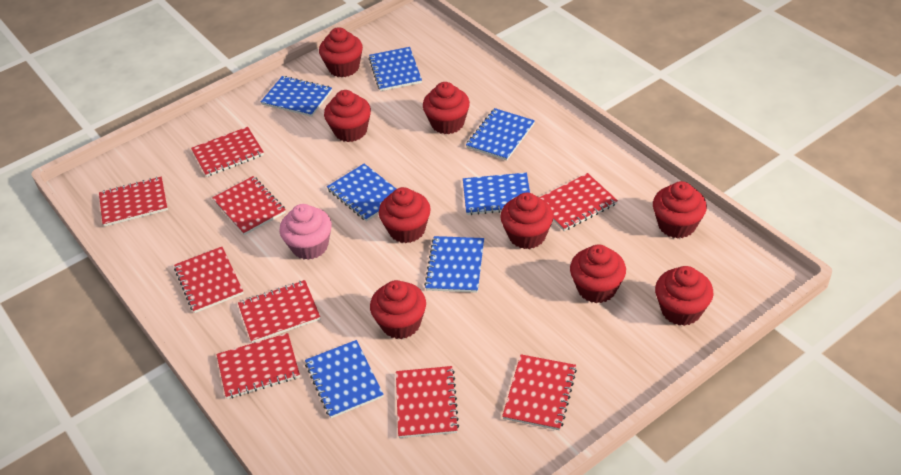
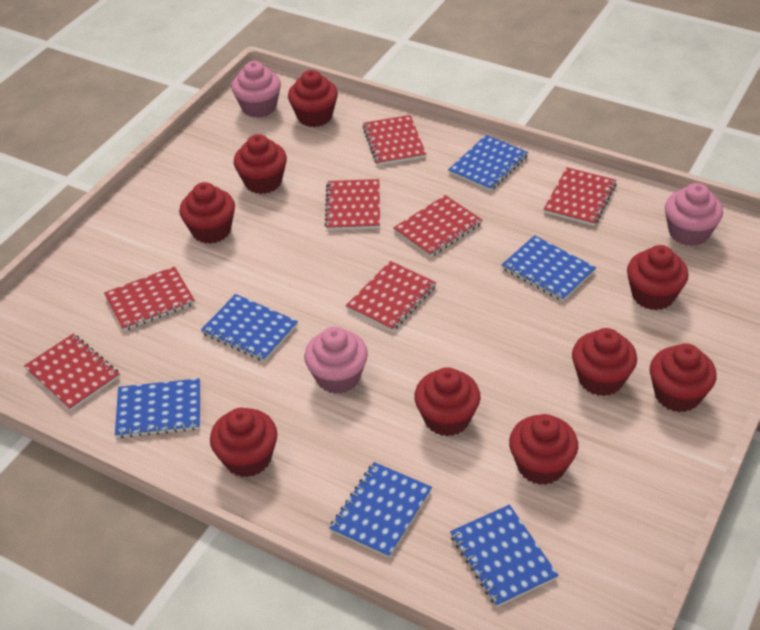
blue notebook: 7 -> 6
pink cupcake: 1 -> 3
red notebook: 9 -> 7

